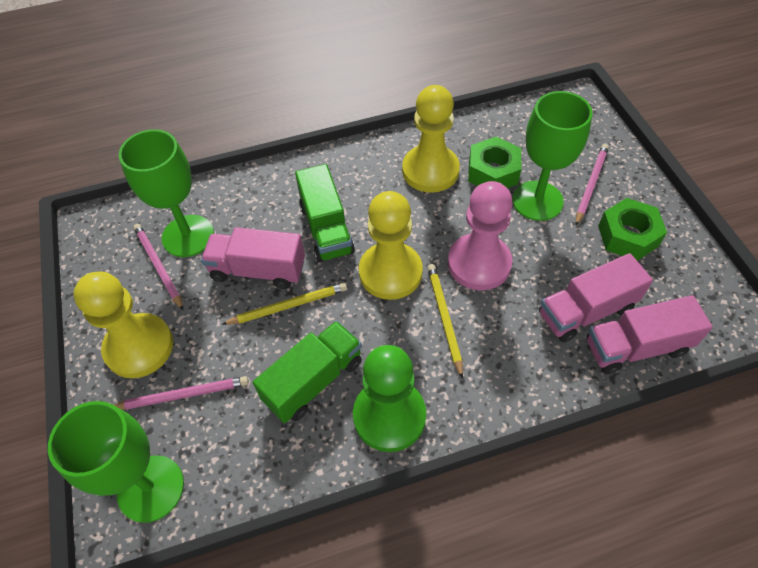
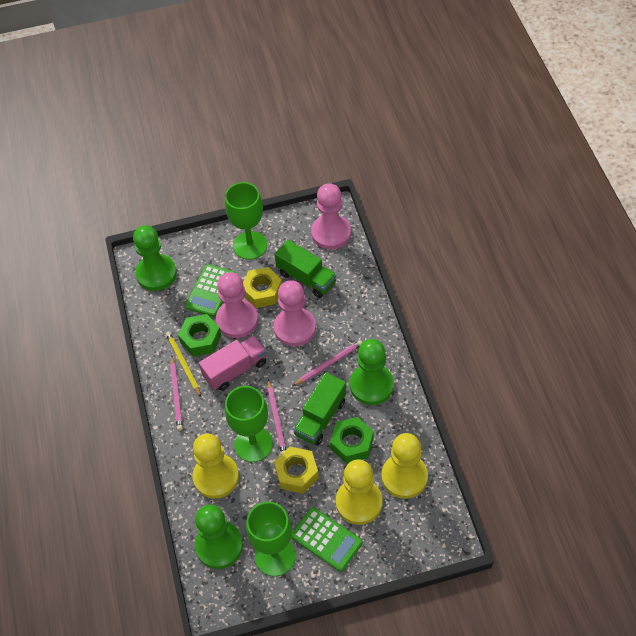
green calculator: 0 -> 2
green pawn: 1 -> 3
pink pawn: 1 -> 3
pink truck: 3 -> 1
yellow nut: 0 -> 2
yellow pencil: 2 -> 1

